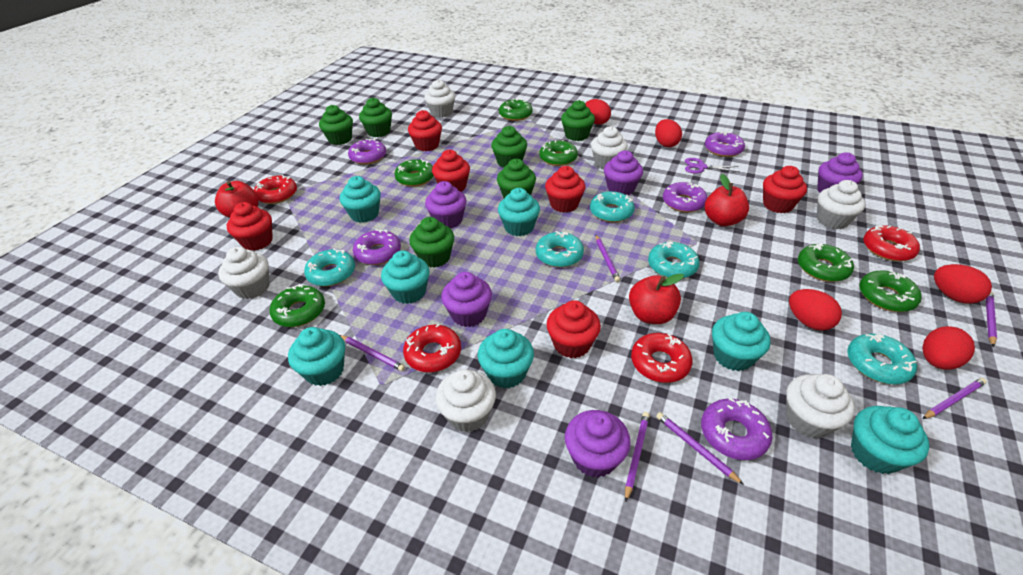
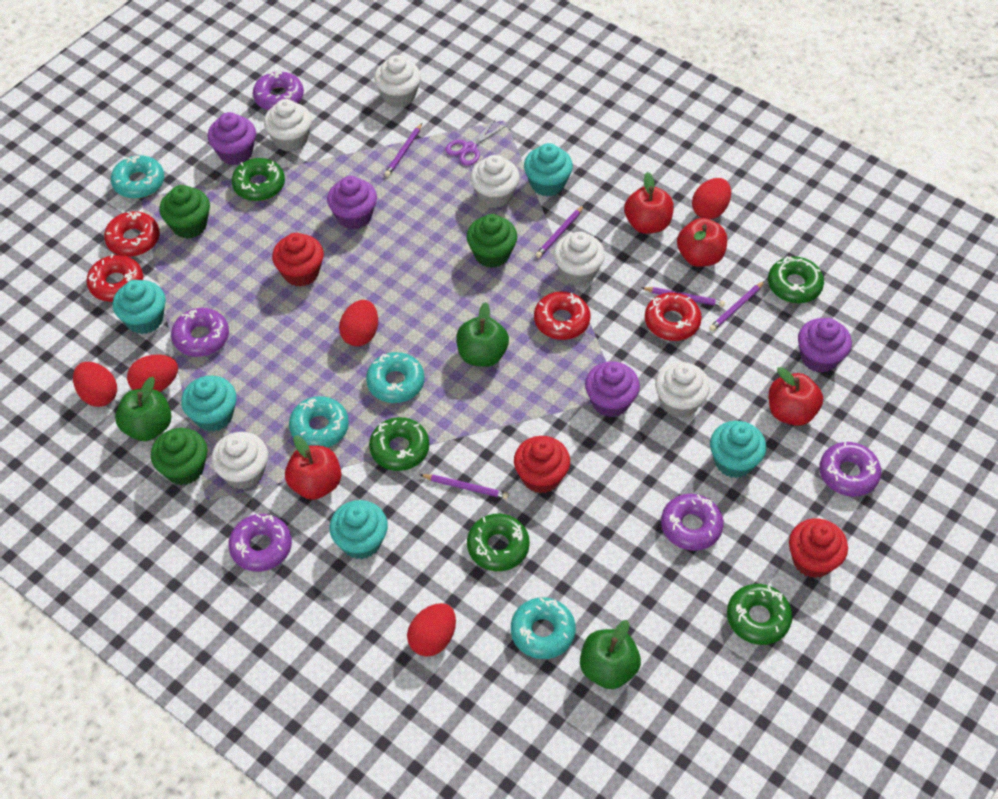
green apple: 0 -> 3
green cupcake: 6 -> 3
green donut: 6 -> 5
purple cupcake: 5 -> 4
purple pencil: 6 -> 5
red apple: 3 -> 4
red cupcake: 6 -> 3
turquoise cupcake: 7 -> 5
turquoise donut: 5 -> 4

